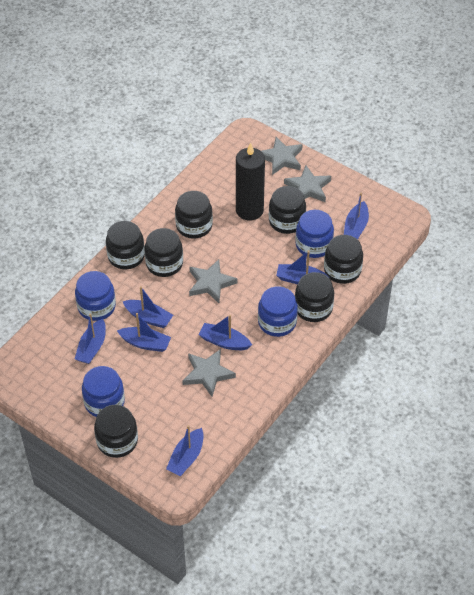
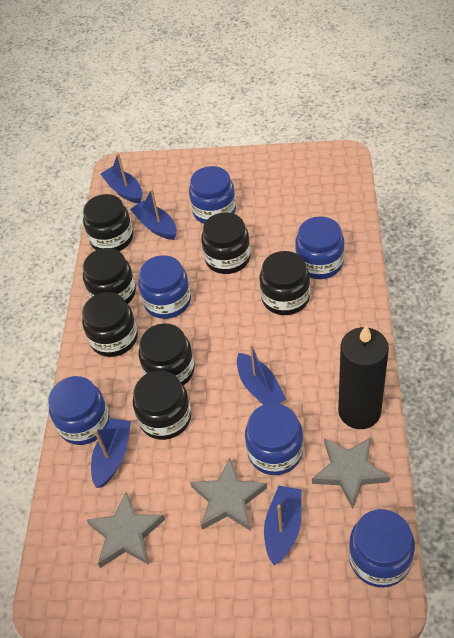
blue boat: 7 -> 5
blue jar: 4 -> 6
grey star: 4 -> 3

